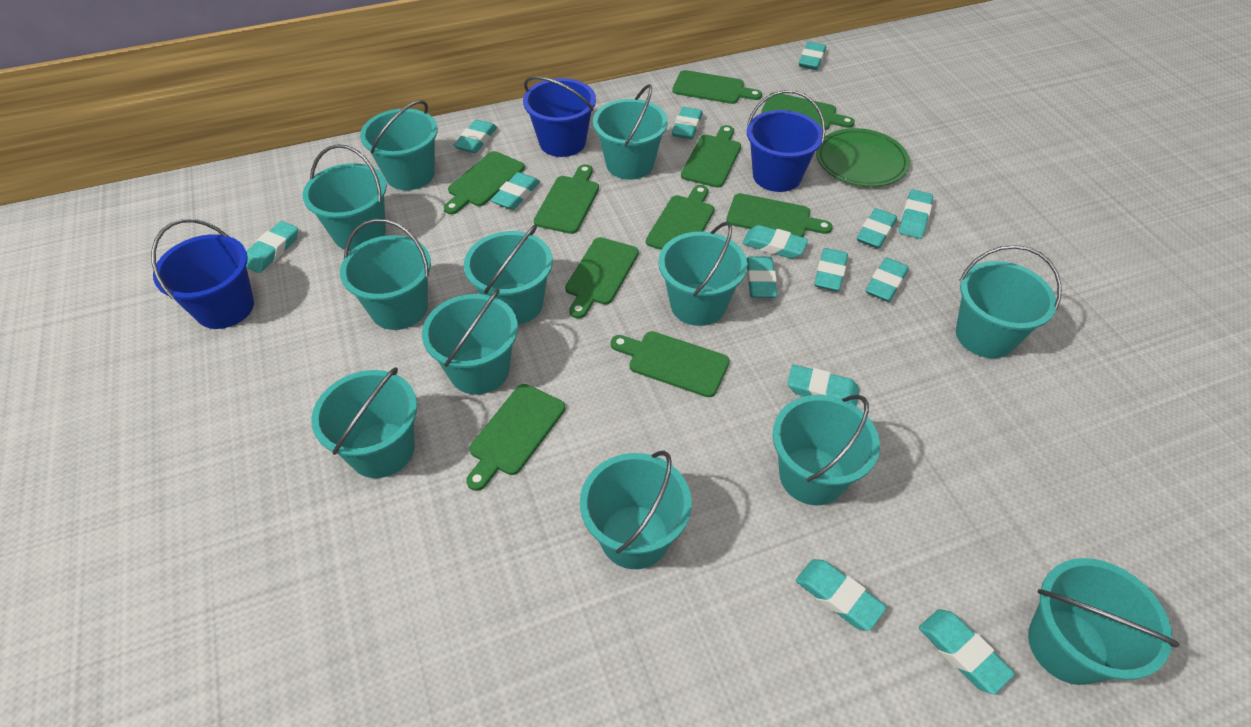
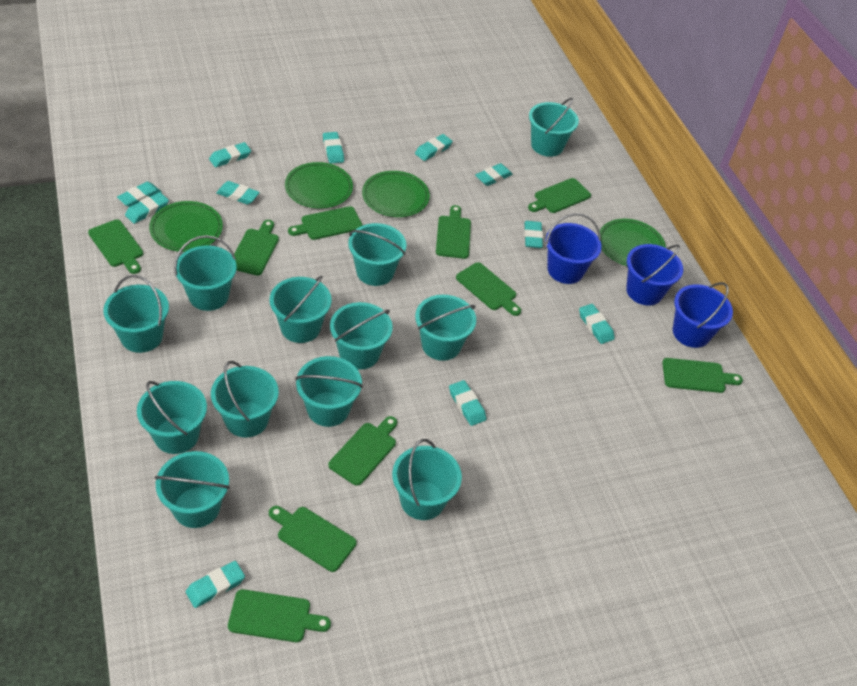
green plate: 1 -> 4
turquoise eraser: 14 -> 11

